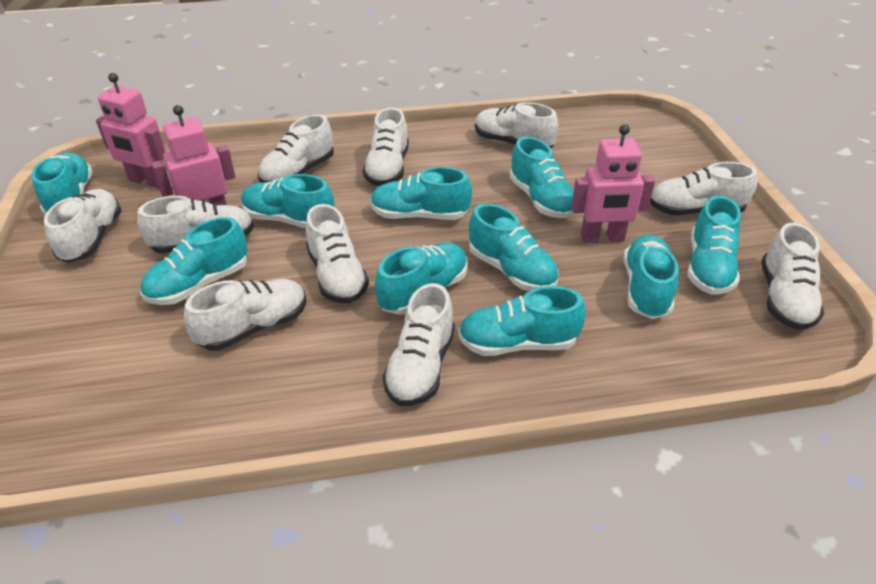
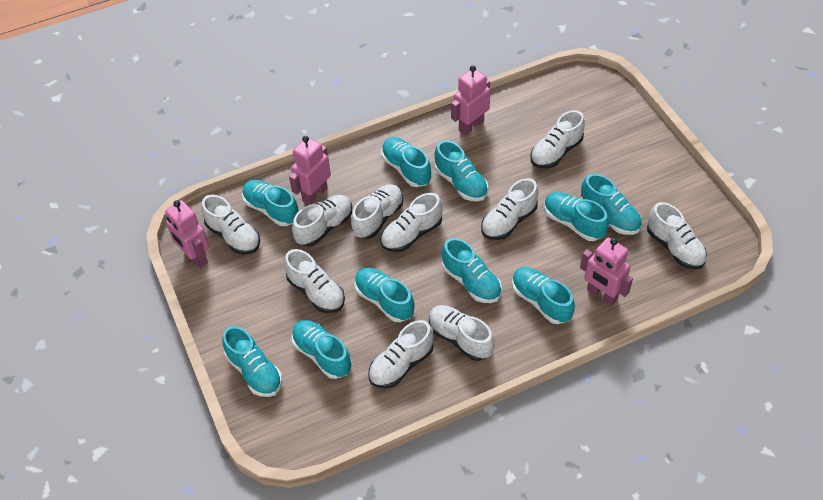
pink robot: 3 -> 4

